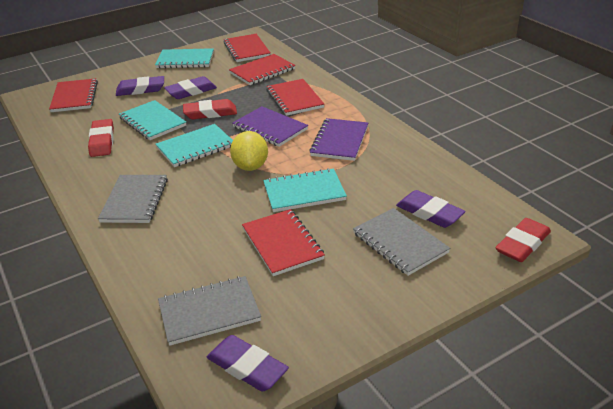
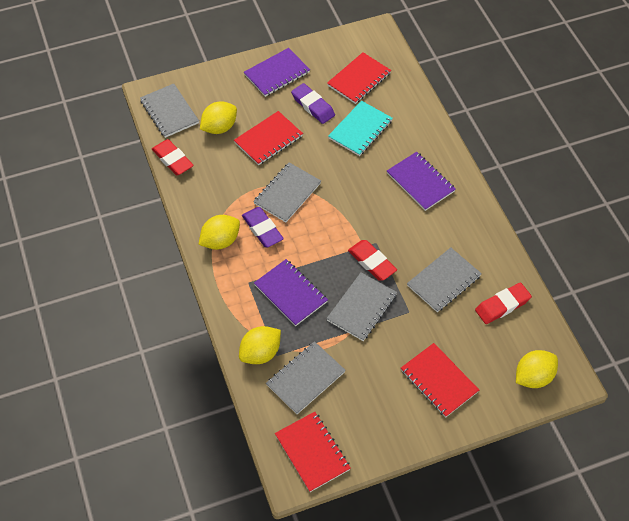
grey notebook: 3 -> 5
purple eraser: 4 -> 2
purple notebook: 2 -> 3
red notebook: 5 -> 4
turquoise notebook: 4 -> 1
yellow lemon: 1 -> 4

